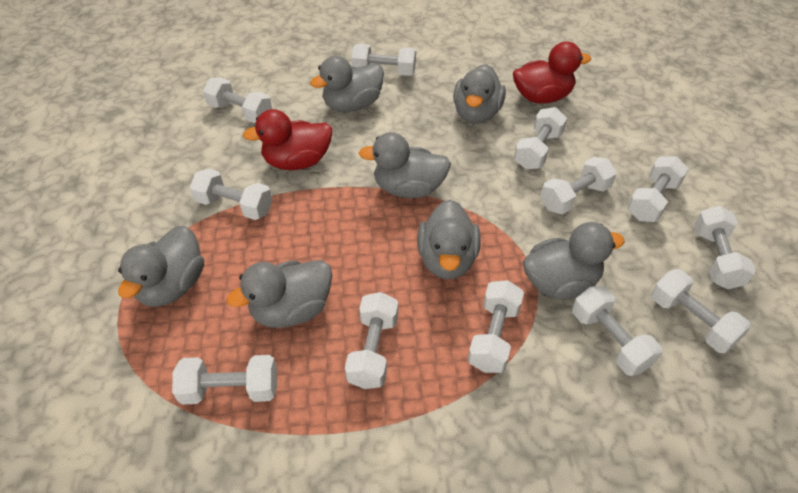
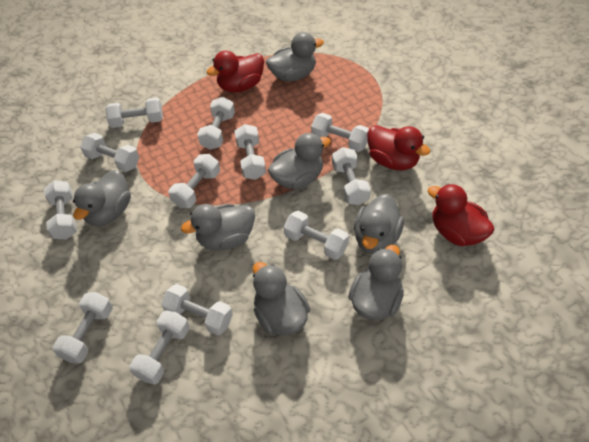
red duck: 2 -> 3

